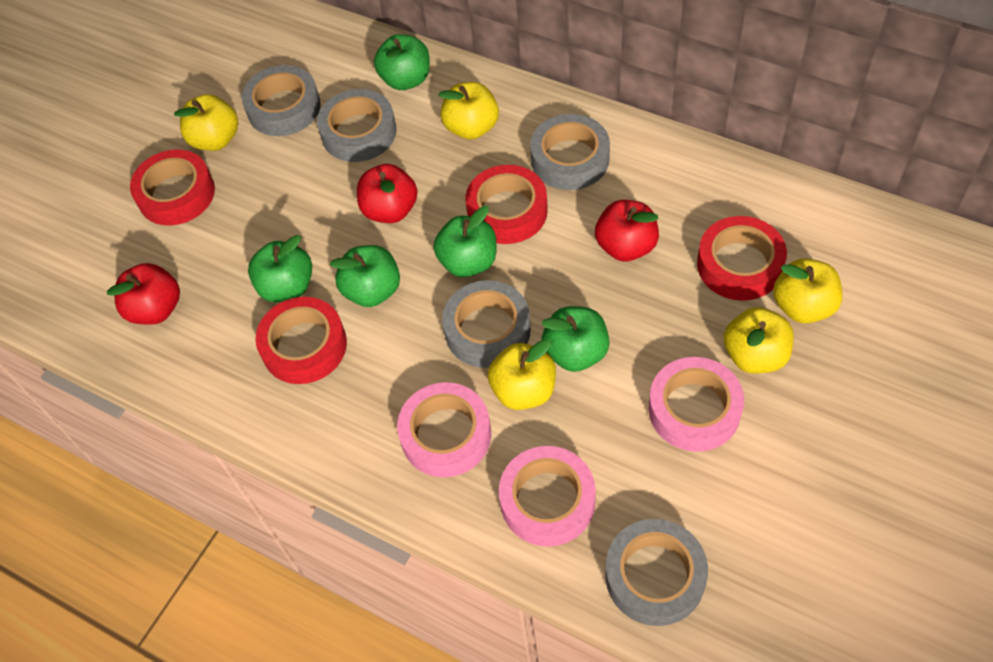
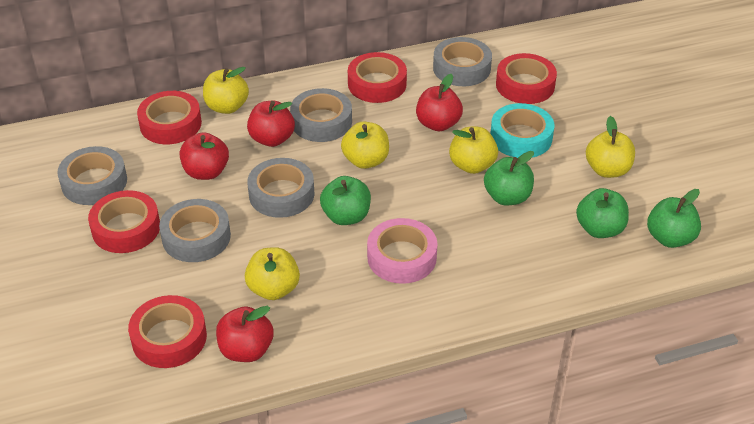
green apple: 5 -> 4
pink tape: 3 -> 1
red apple: 3 -> 4
red tape: 4 -> 5
turquoise tape: 0 -> 1

